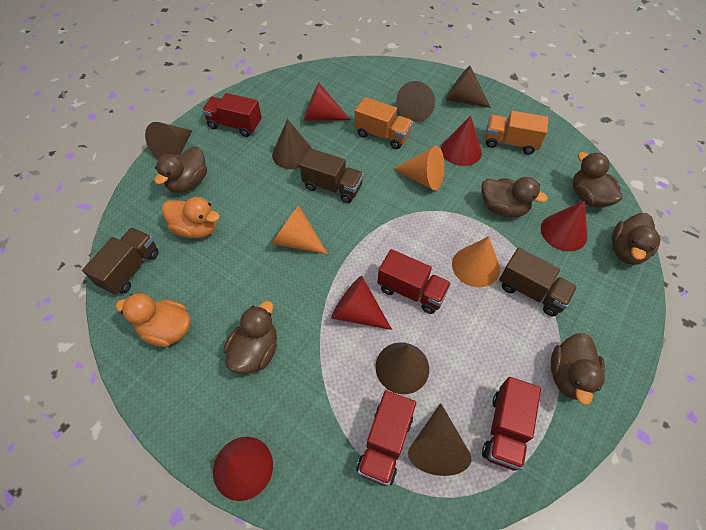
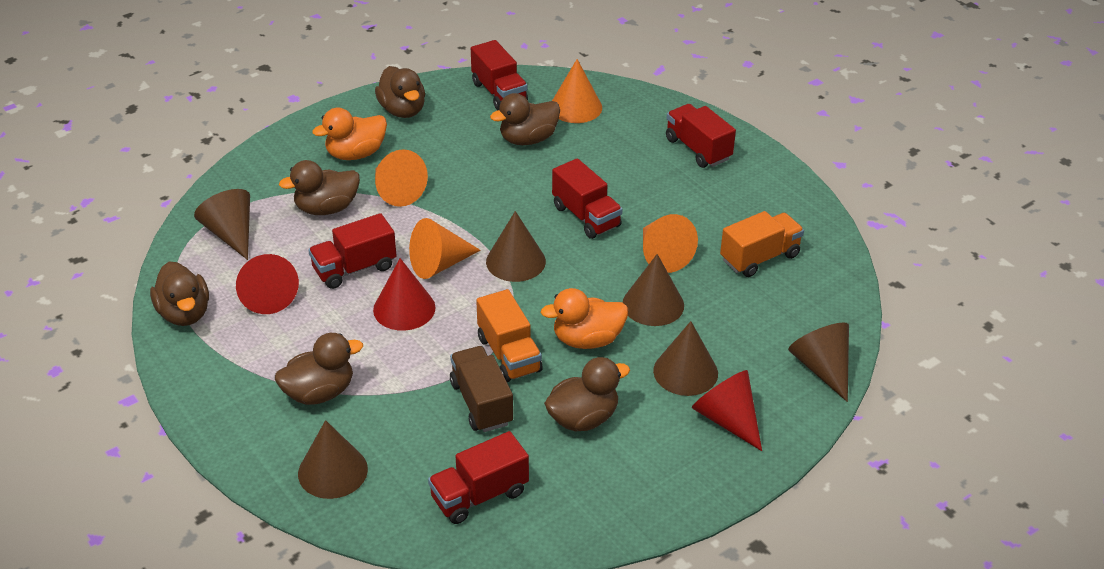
brown truck: 3 -> 1
orange cone: 3 -> 4
red cone: 5 -> 3
red truck: 4 -> 5

